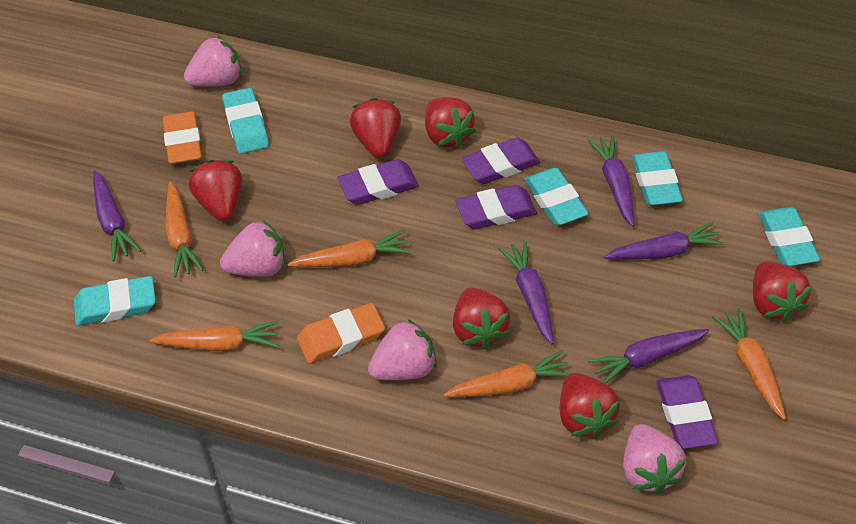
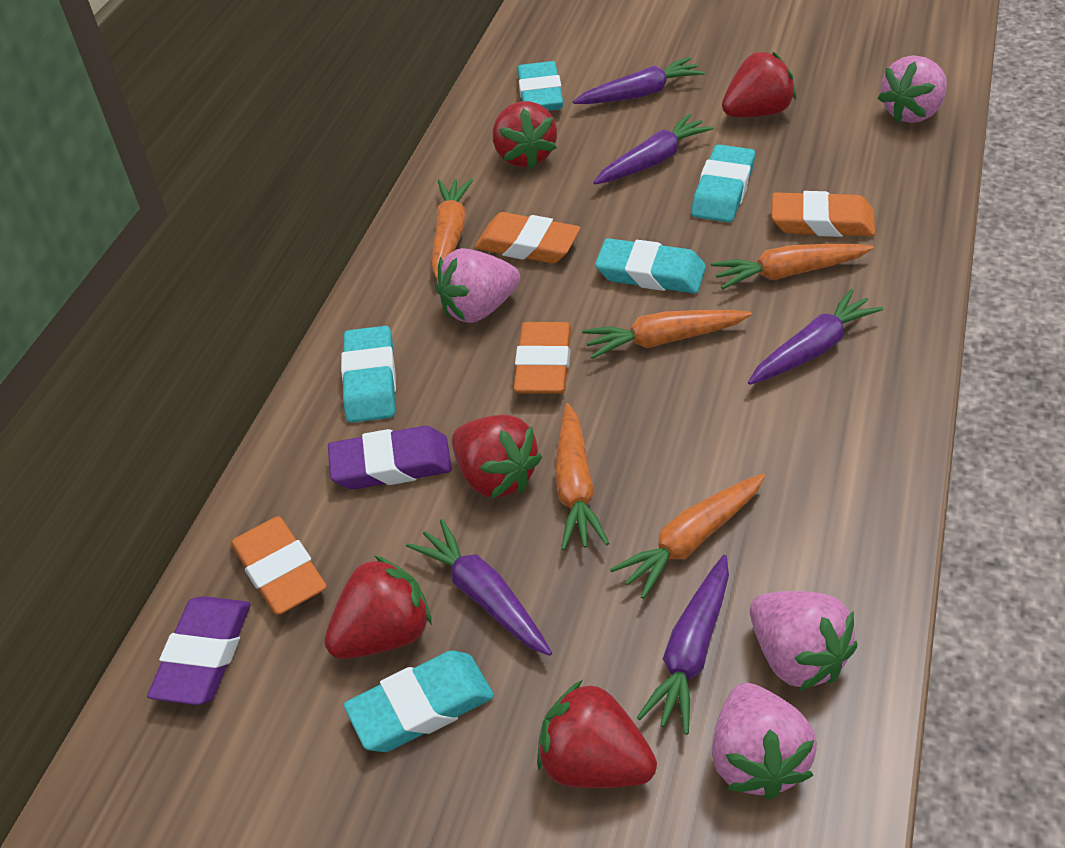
orange eraser: 2 -> 4
purple eraser: 4 -> 2
red strawberry: 6 -> 5

